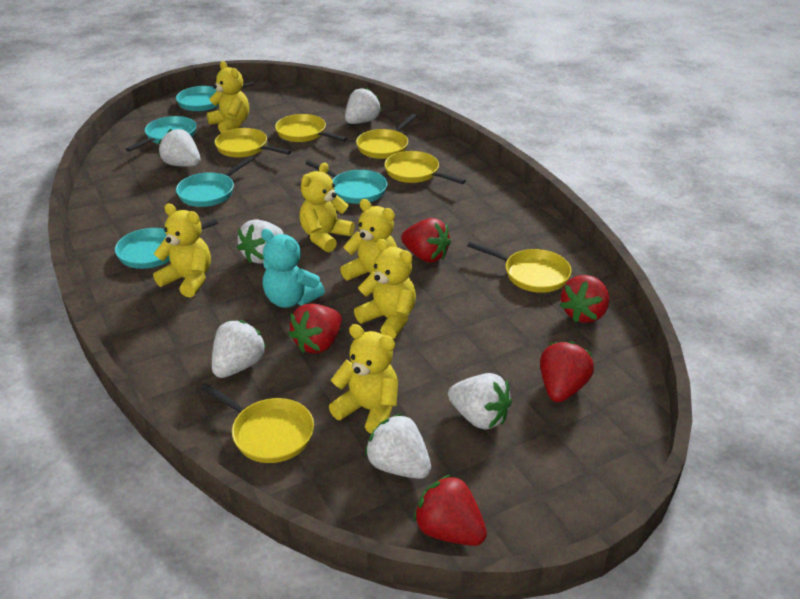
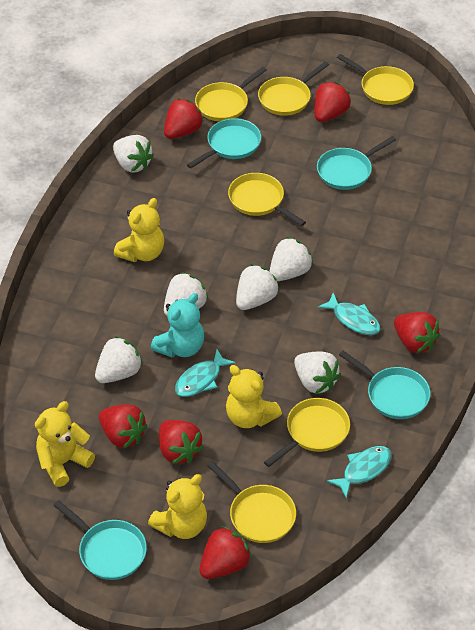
red strawberry: 5 -> 6
turquoise fish: 0 -> 3
turquoise pan: 5 -> 4
yellow teddy bear: 6 -> 4

